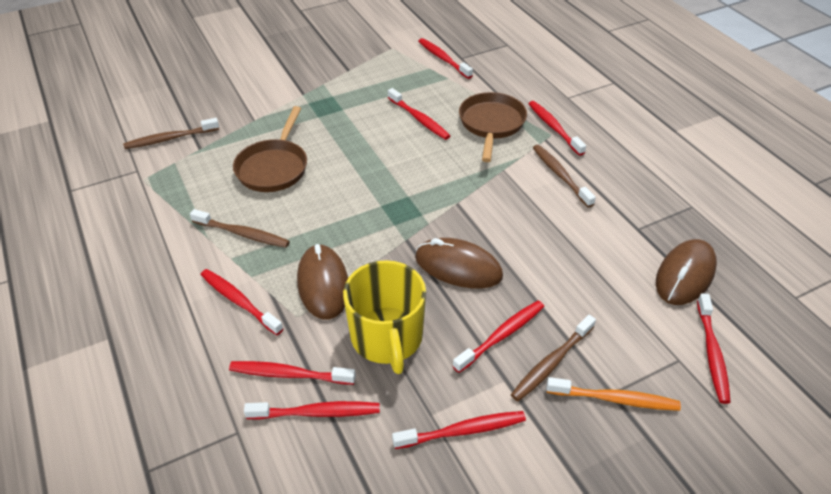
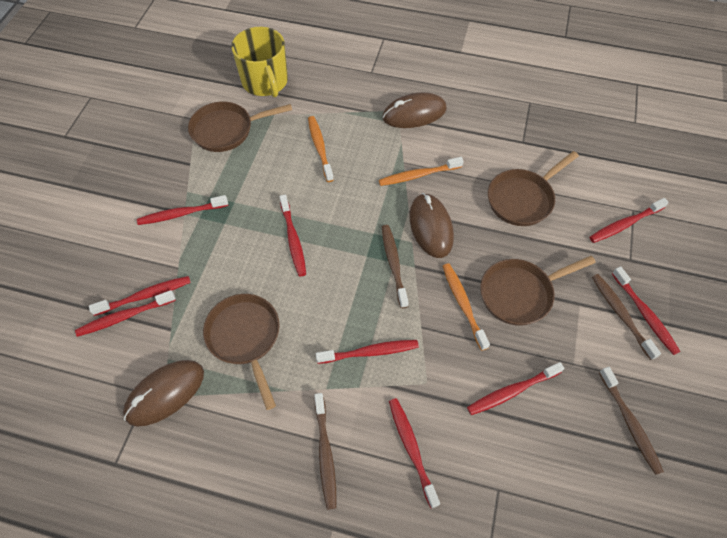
brown pan: 2 -> 4
orange toothbrush: 1 -> 3

